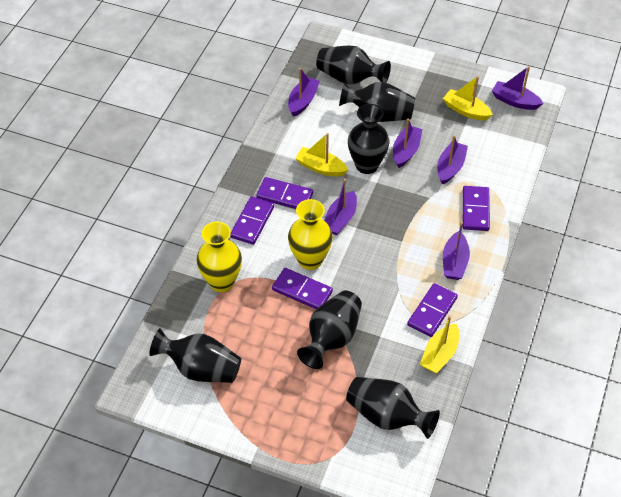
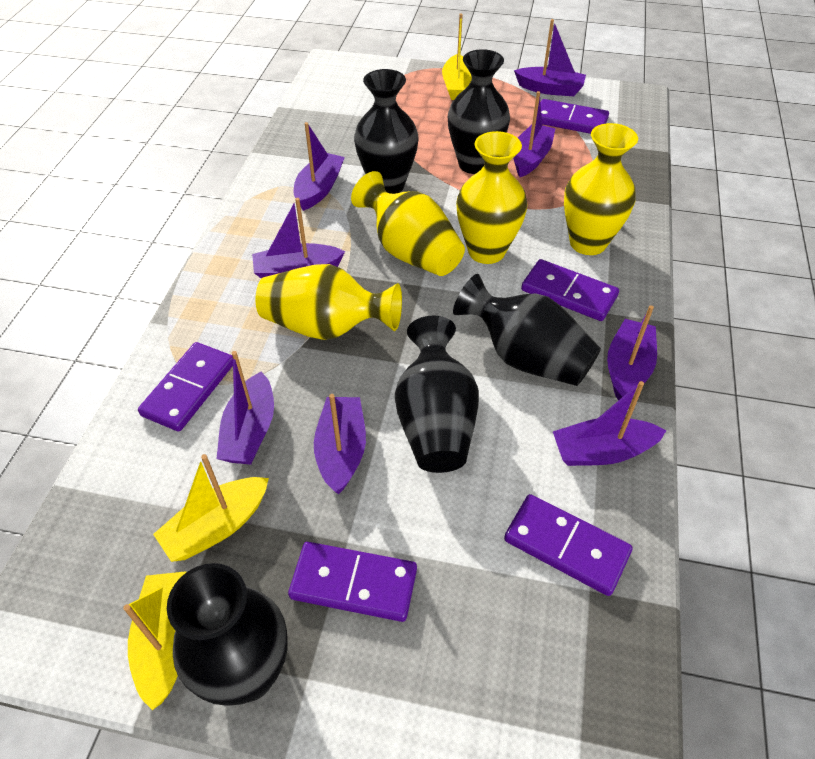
black vase: 6 -> 5
purple boat: 6 -> 8
yellow vase: 2 -> 4

